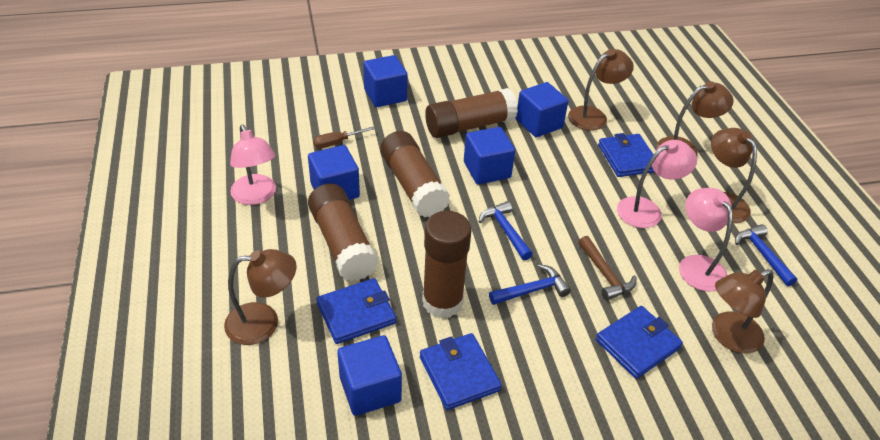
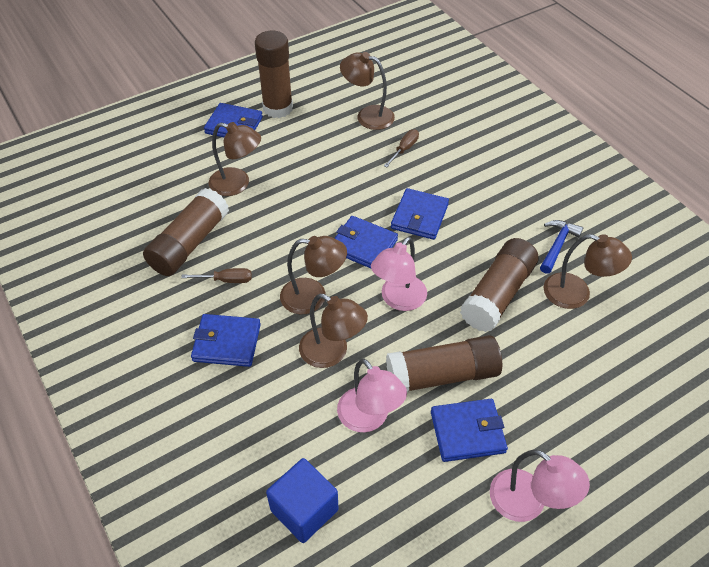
blue cube: 5 -> 1
blue hammer: 3 -> 1
blue wallet: 4 -> 5
brown hammer: 1 -> 0
brown screwdriver: 1 -> 2

